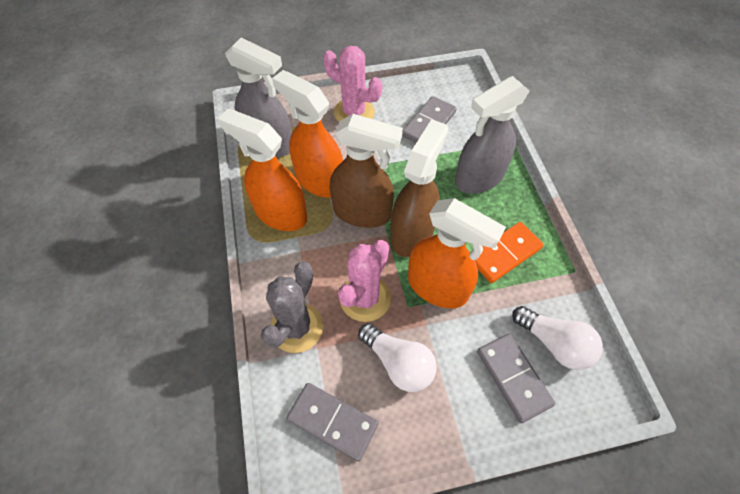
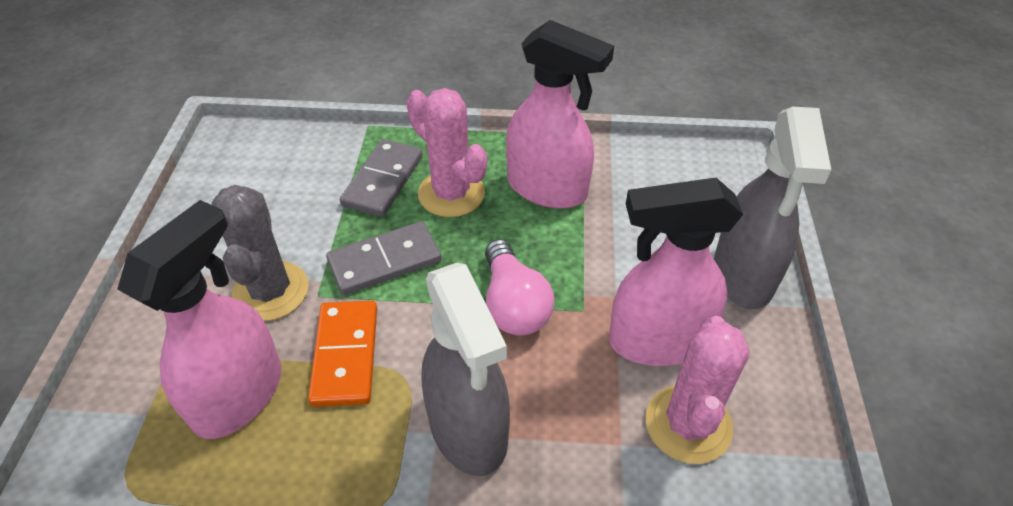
brown spray bottle: 2 -> 0
grey domino: 3 -> 2
orange spray bottle: 3 -> 0
pink light bulb: 0 -> 1
pink spray bottle: 0 -> 3
white light bulb: 2 -> 0

